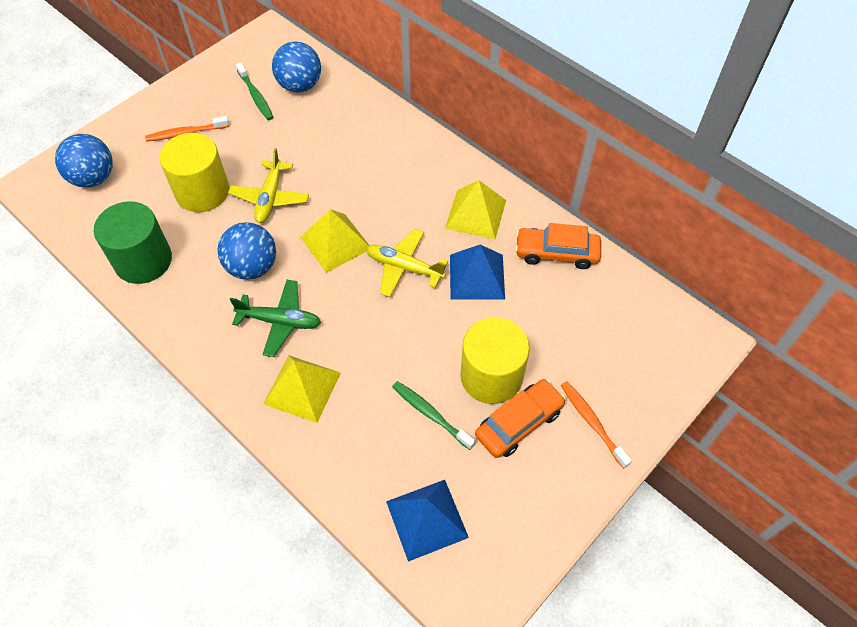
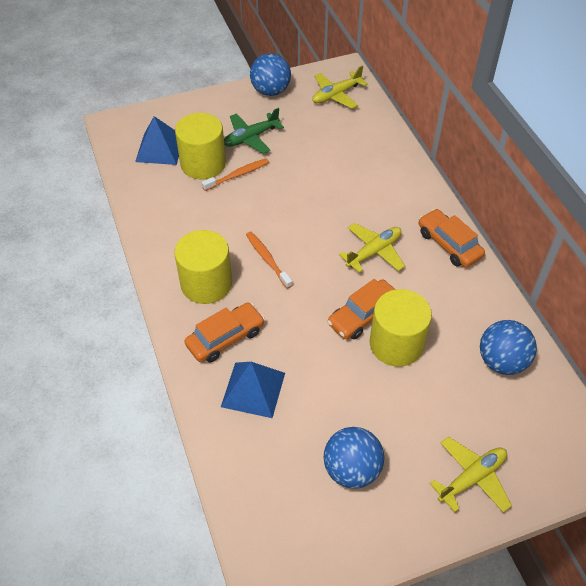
green cylinder: 1 -> 0
green toothbrush: 2 -> 0
orange car: 2 -> 3
yellow cylinder: 2 -> 3
yellow plane: 2 -> 3
yellow pyramid: 3 -> 0

